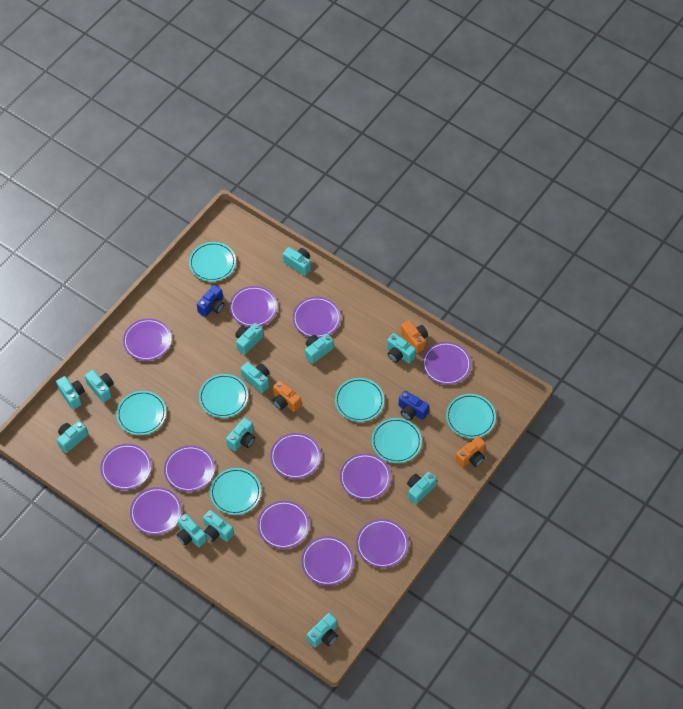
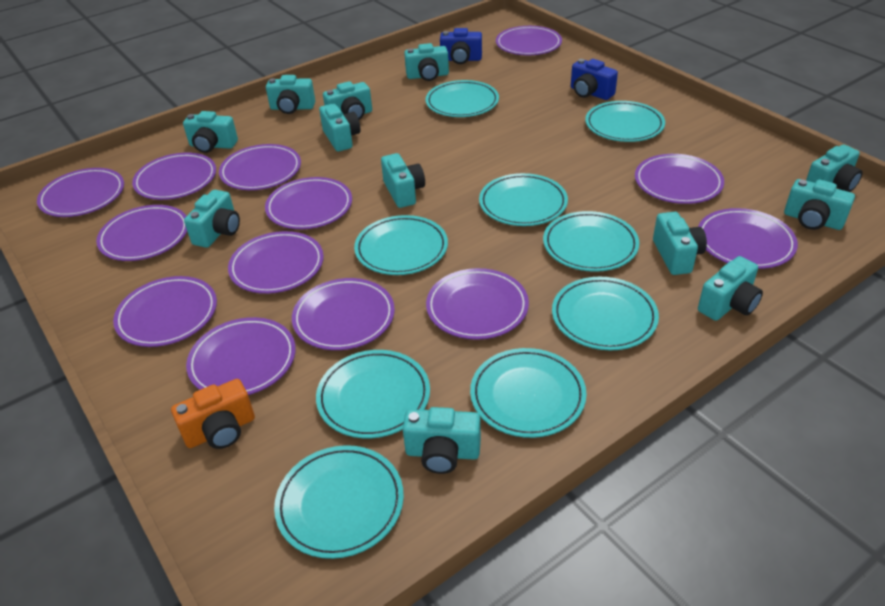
orange camera: 3 -> 1
purple plate: 12 -> 13
turquoise camera: 13 -> 12
turquoise plate: 7 -> 9

